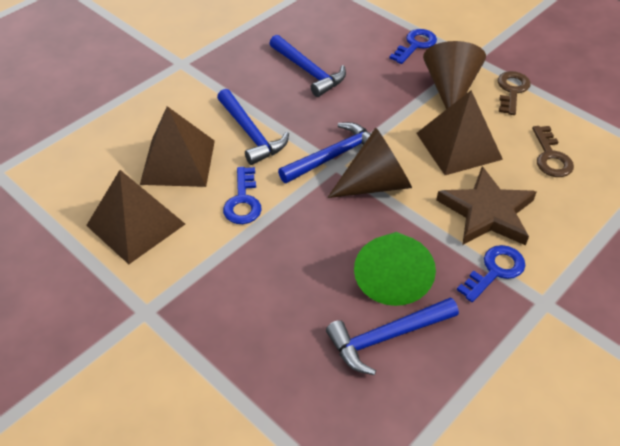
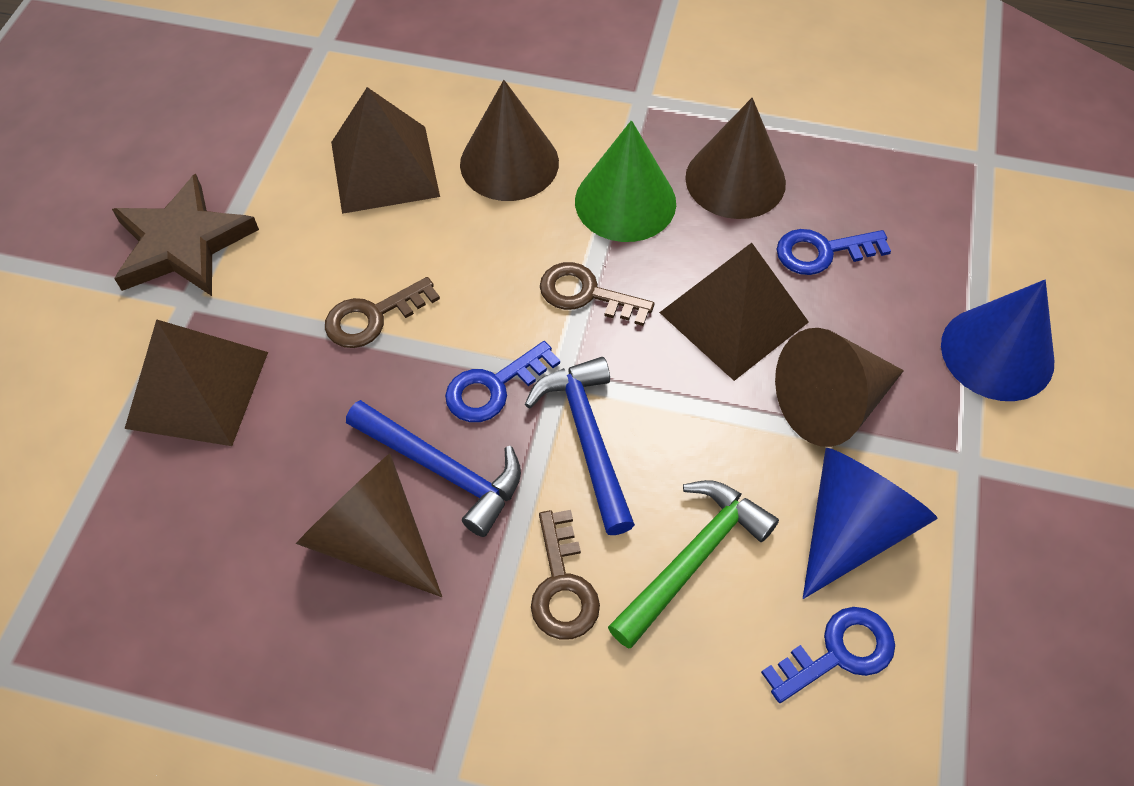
blue cone: 0 -> 2
blue hammer: 4 -> 2
brown cone: 2 -> 4
brown key: 2 -> 3
green hammer: 0 -> 1

